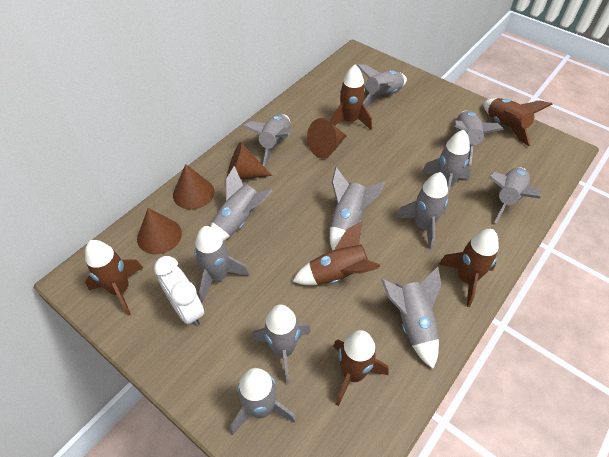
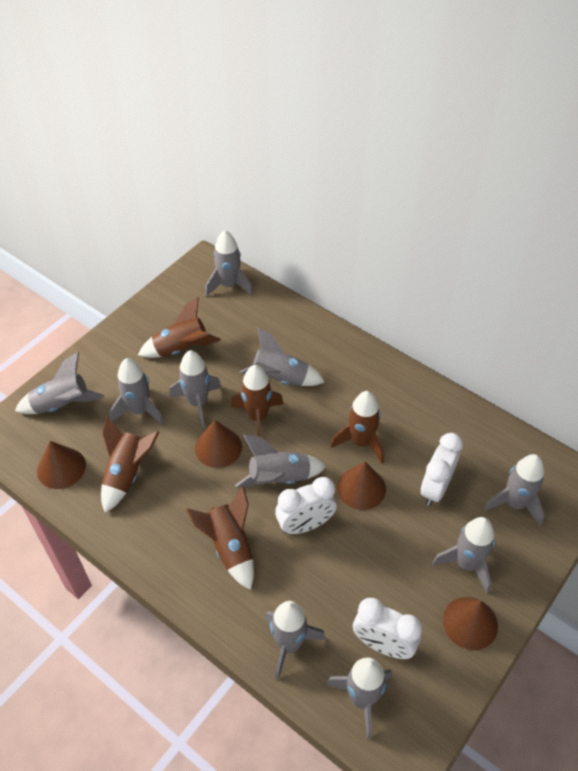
brown rocket: 6 -> 5
grey rocket: 12 -> 10
white clock: 1 -> 3

